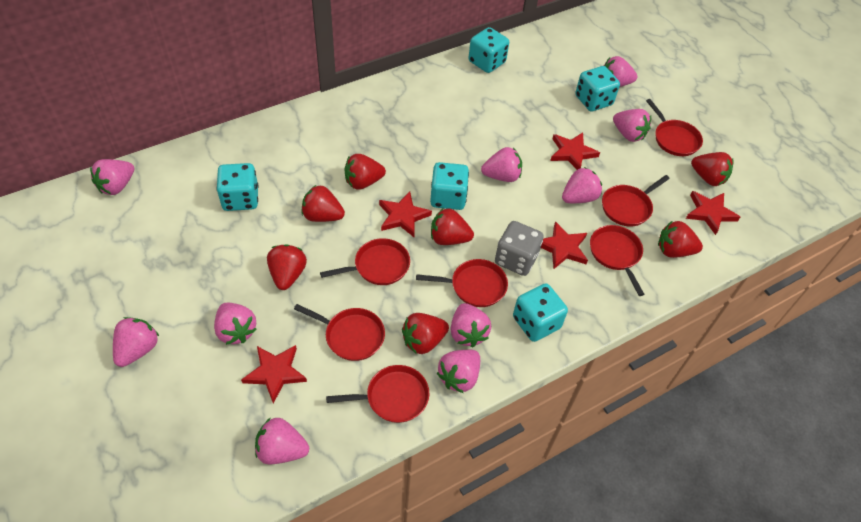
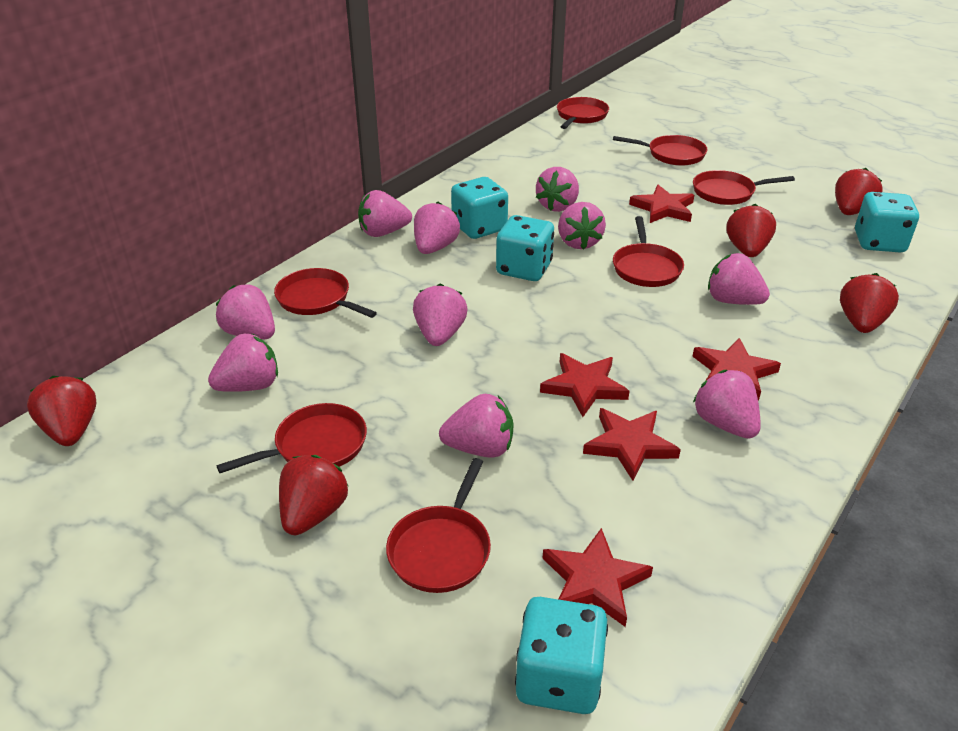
grey dice: 1 -> 0
red strawberry: 7 -> 5
turquoise dice: 5 -> 4

